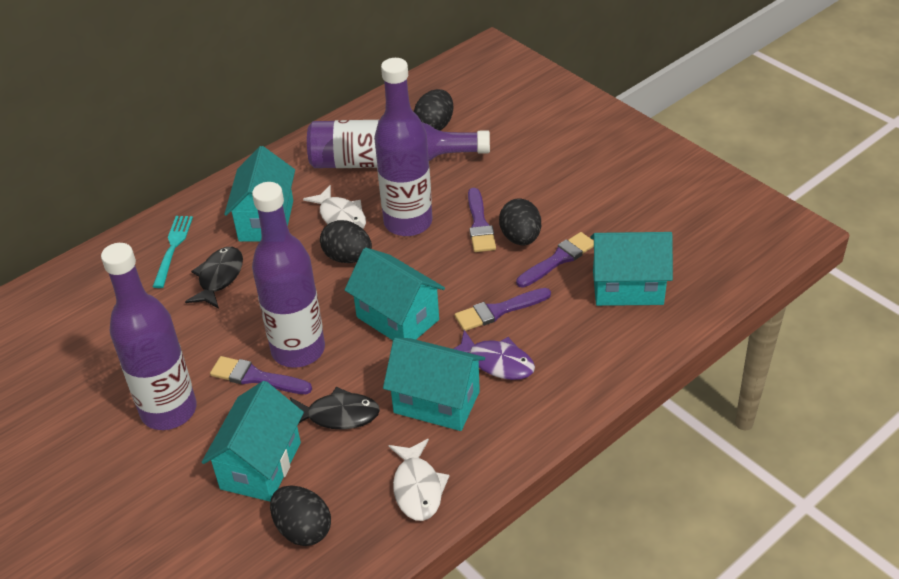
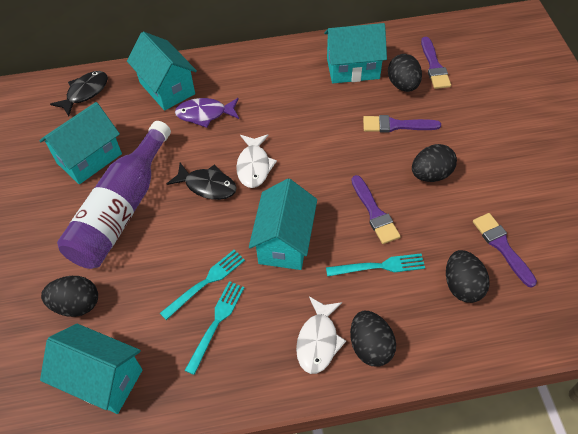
black egg: 4 -> 5
purple bottle: 4 -> 1
turquoise fork: 1 -> 3

